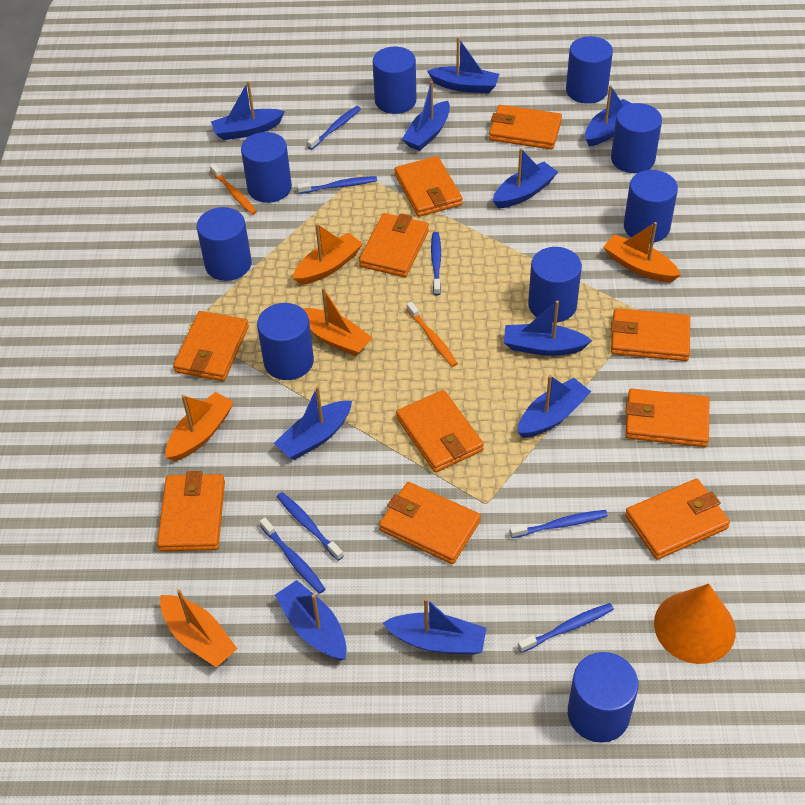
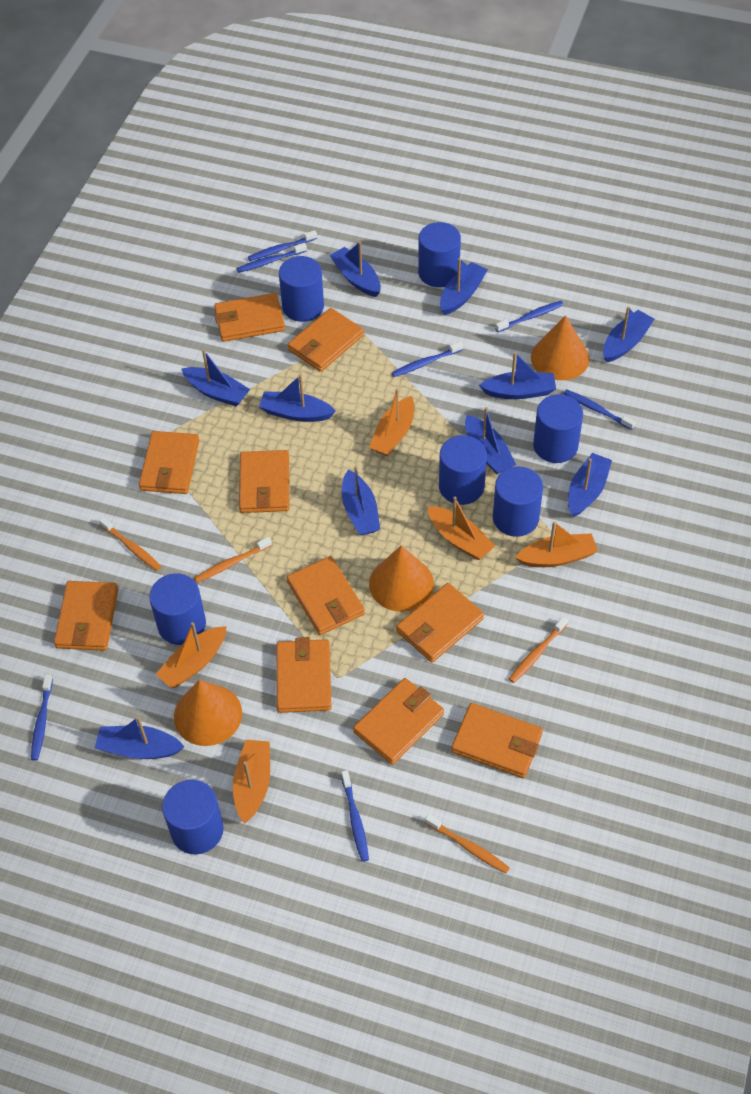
blue cylinder: 9 -> 7
orange cone: 1 -> 3
orange toothbrush: 2 -> 4

